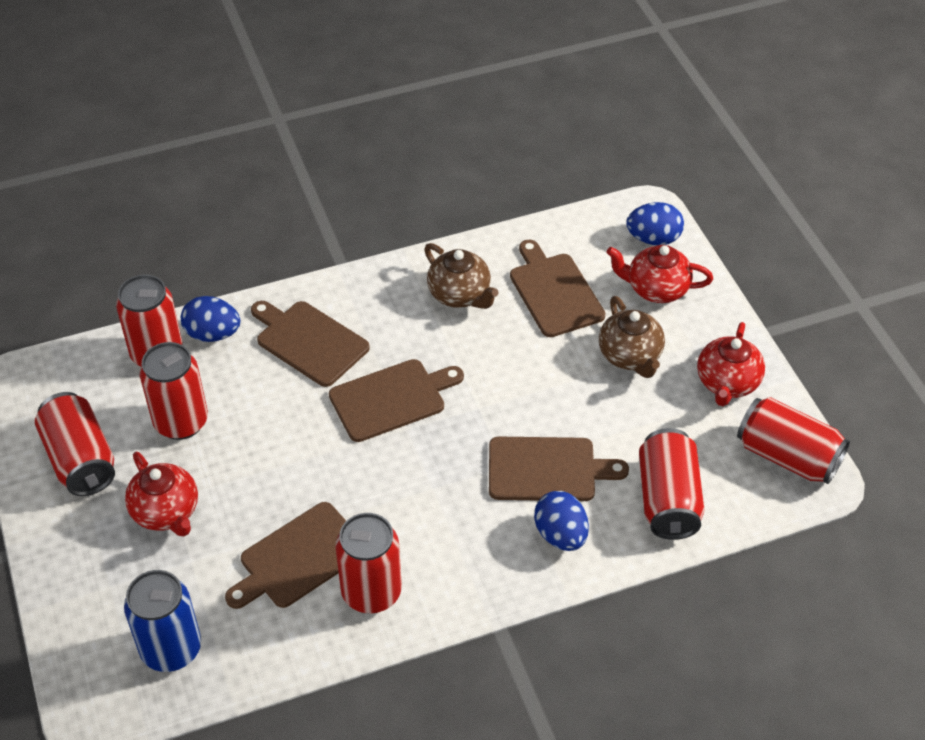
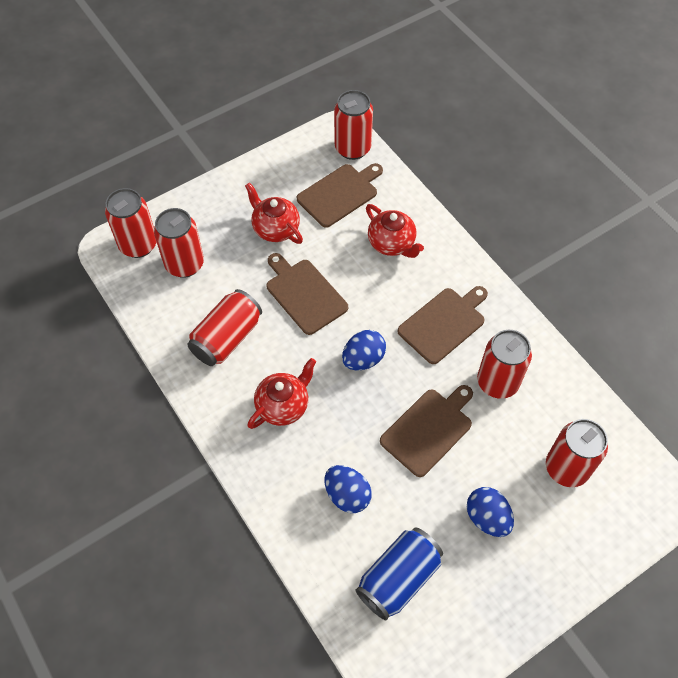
brown cutting board: 5 -> 4
brown teapot: 2 -> 0

